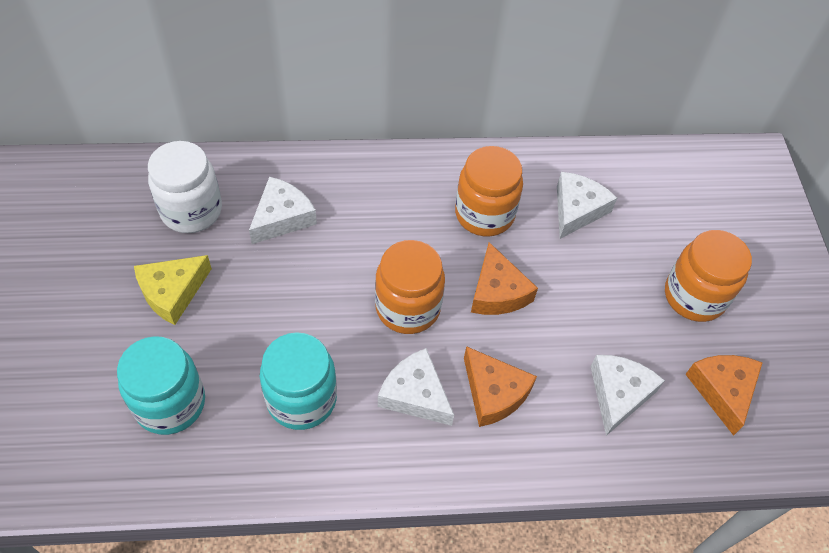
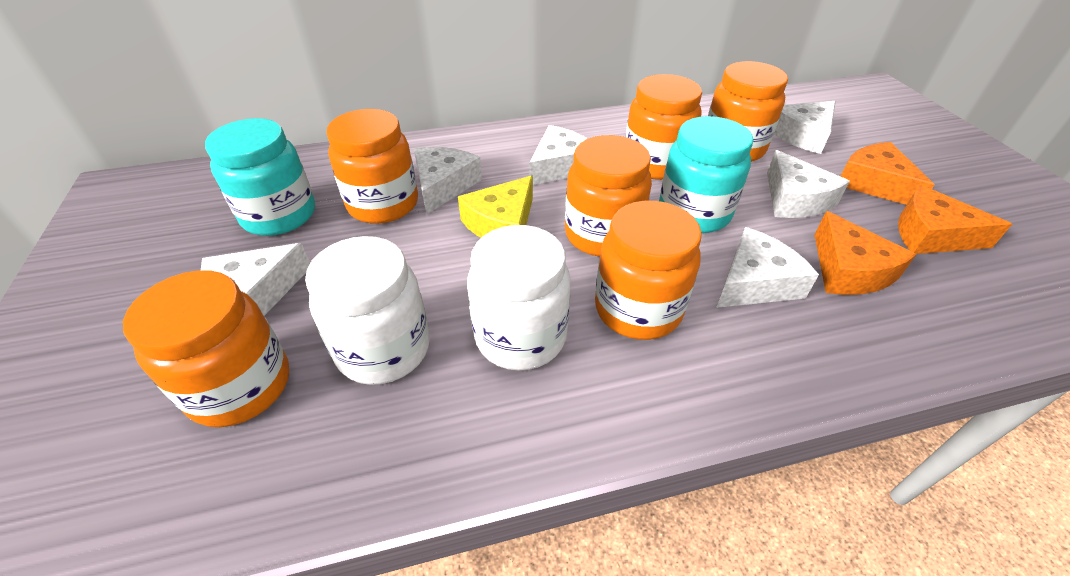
orange jar: 3 -> 6
white cheese: 4 -> 6
white jar: 1 -> 2

